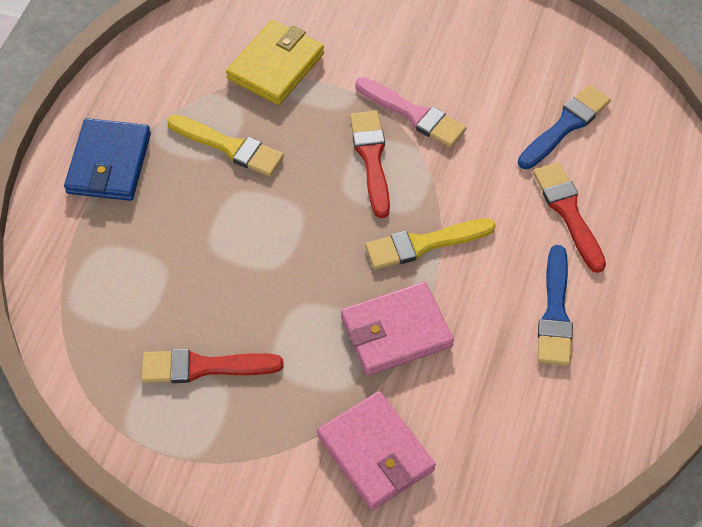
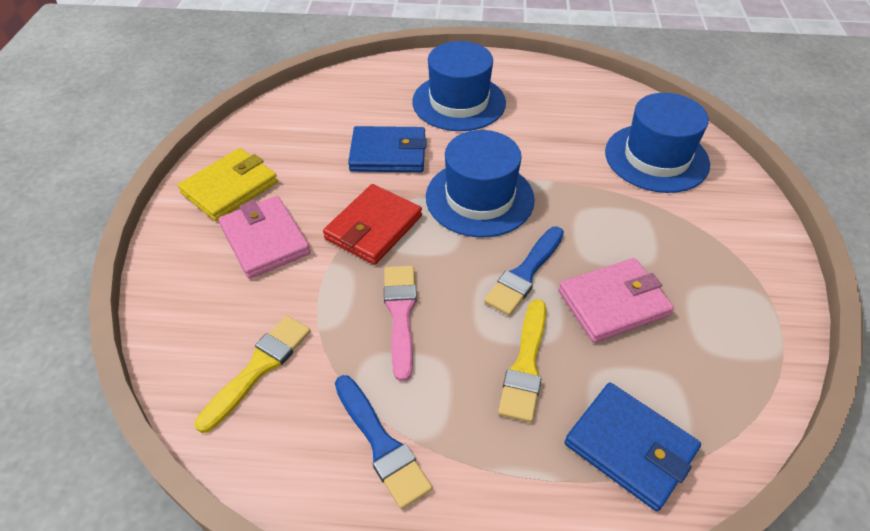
blue hat: 0 -> 3
blue wallet: 1 -> 2
red brush: 3 -> 0
red wallet: 0 -> 1

